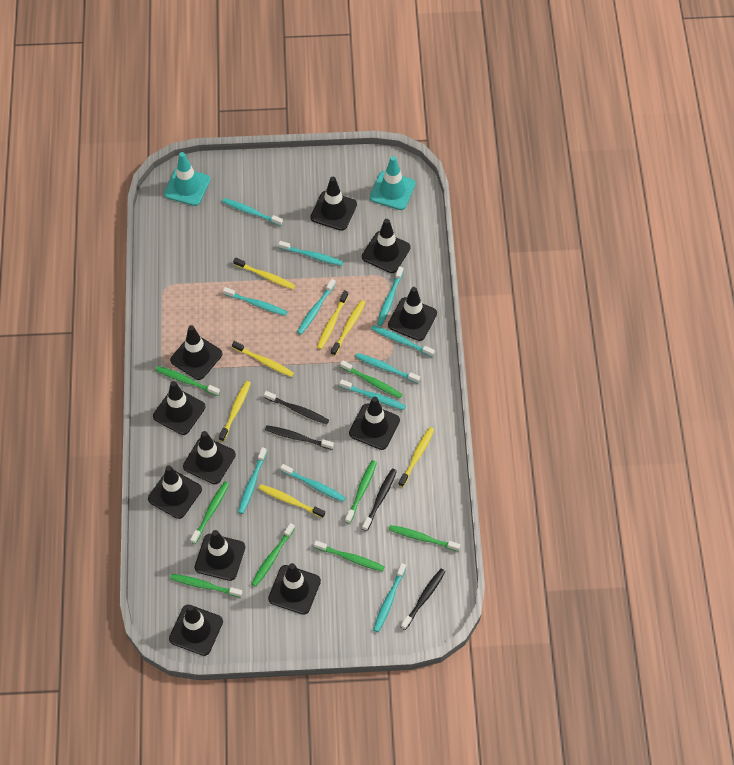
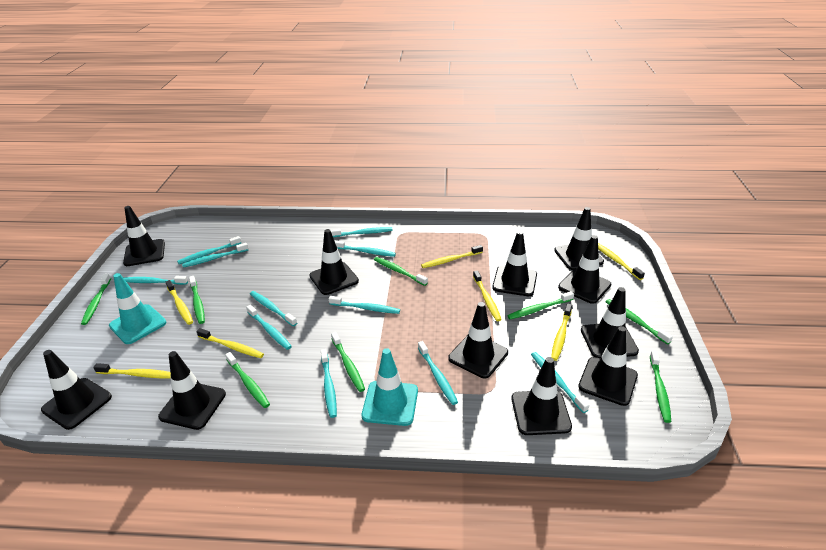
black toothbrush: 4 -> 0

